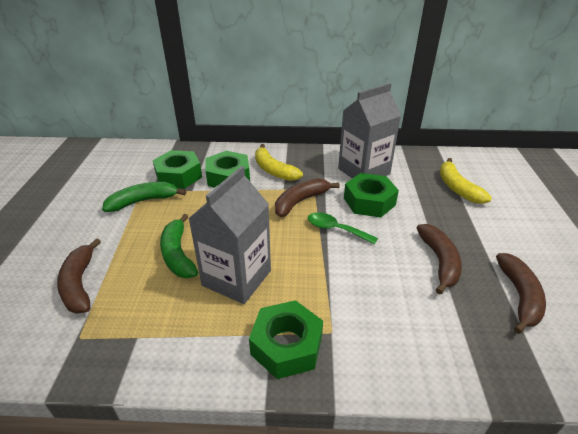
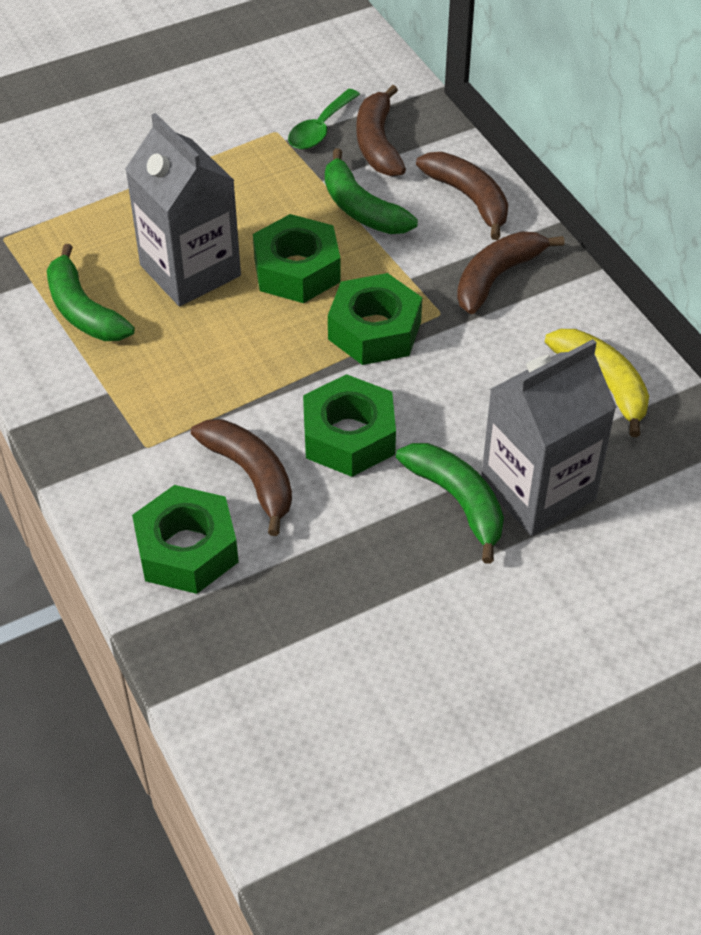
green banana: 2 -> 3
yellow banana: 2 -> 1

